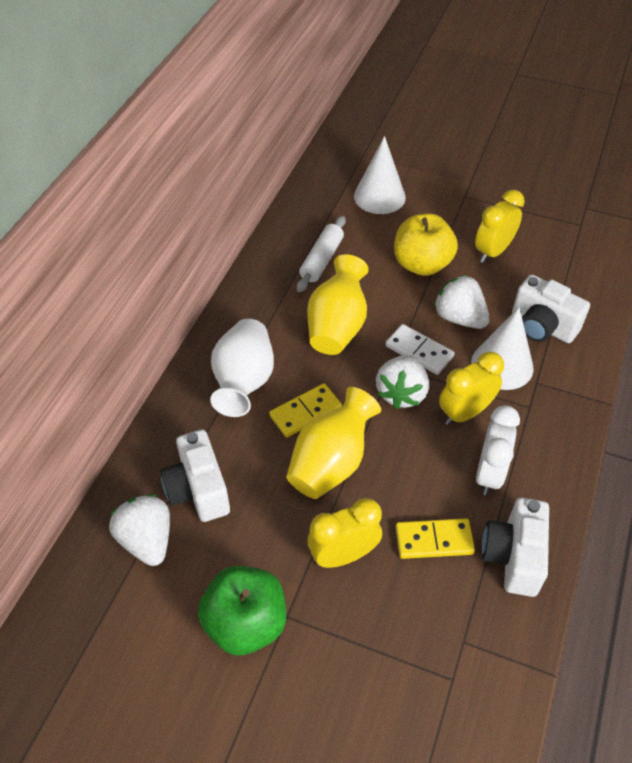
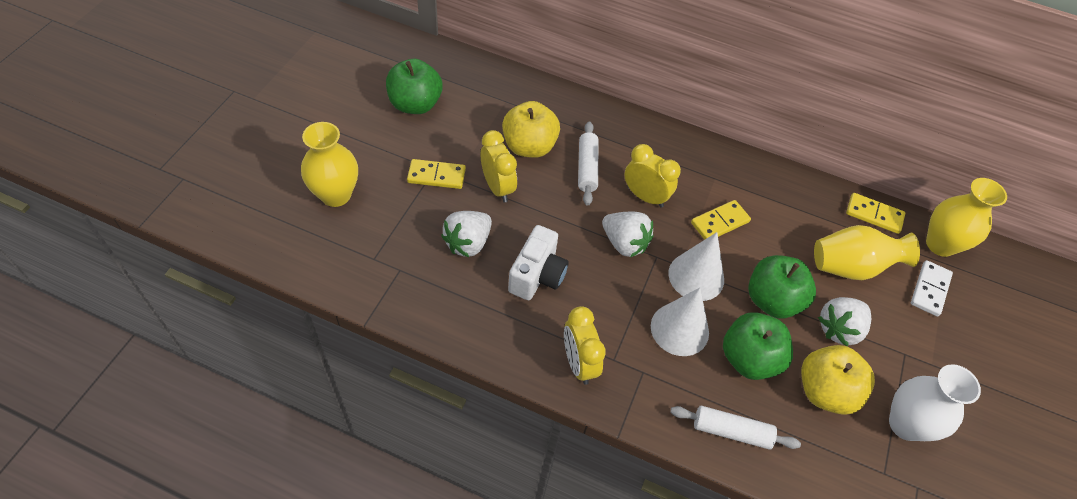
green apple: 1 -> 3
white camera: 3 -> 1
white clock: 1 -> 0
white rolling pin: 1 -> 2
yellow apple: 1 -> 2
yellow domino: 2 -> 3
yellow vase: 2 -> 3

